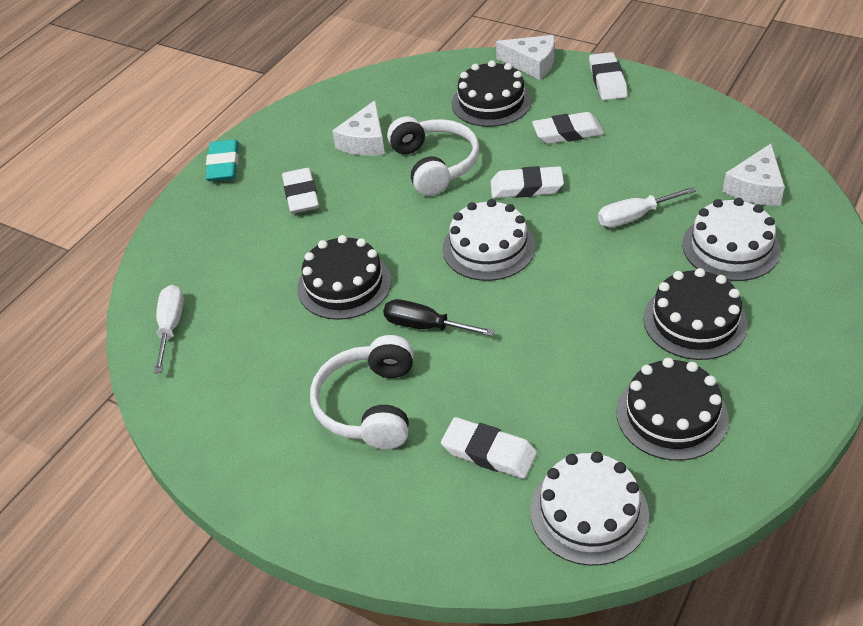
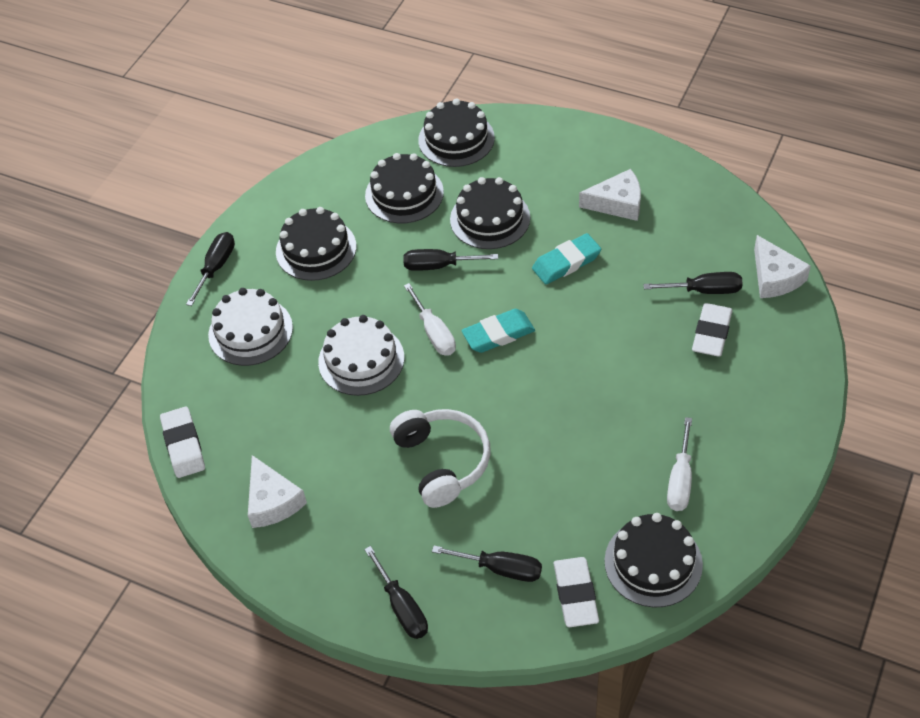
black cake: 4 -> 5
black screwdriver: 1 -> 5
turquoise eraser: 1 -> 2
white cake: 3 -> 2
white eraser: 5 -> 3
white headphones: 2 -> 1

